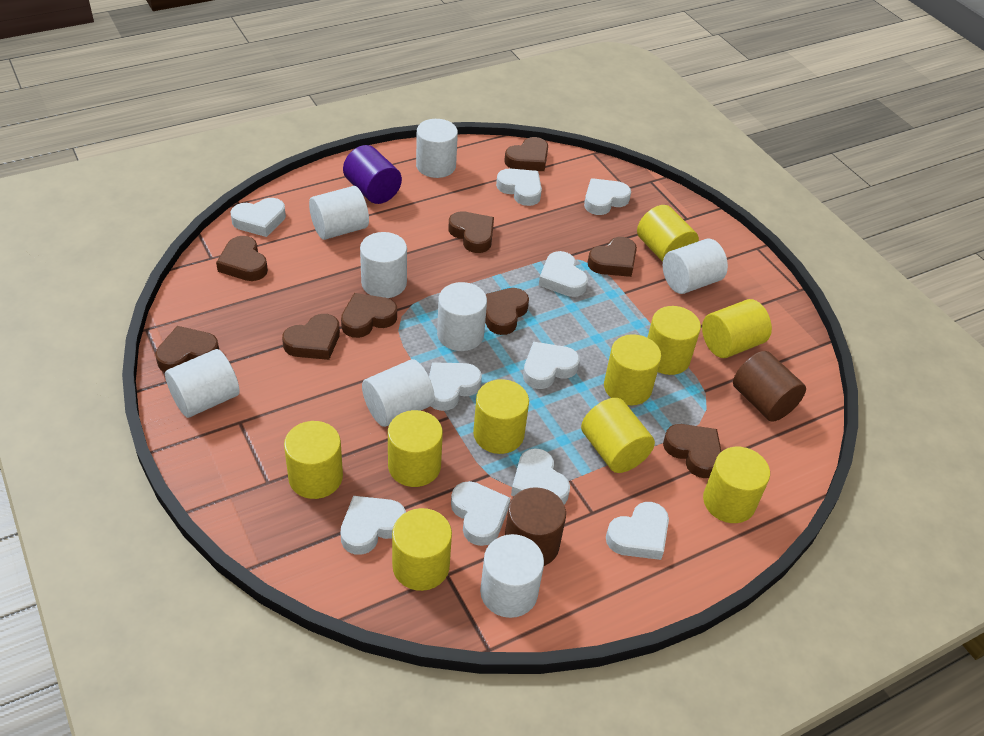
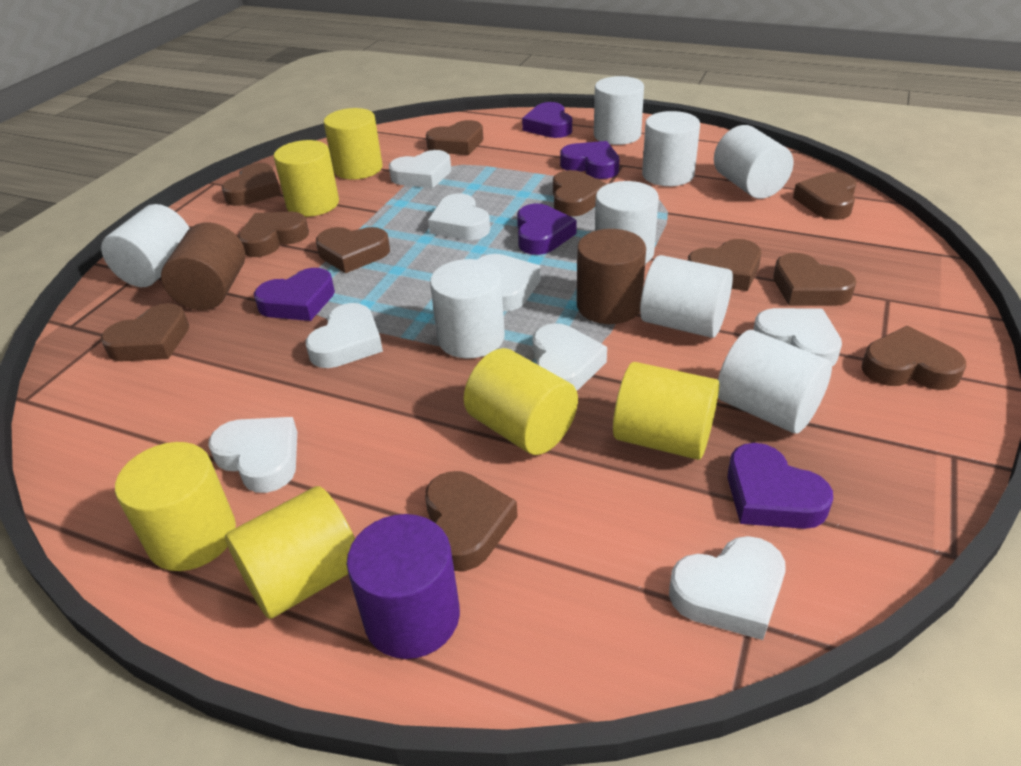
brown heart: 9 -> 11
purple heart: 0 -> 5
white heart: 10 -> 8
yellow cylinder: 10 -> 6

